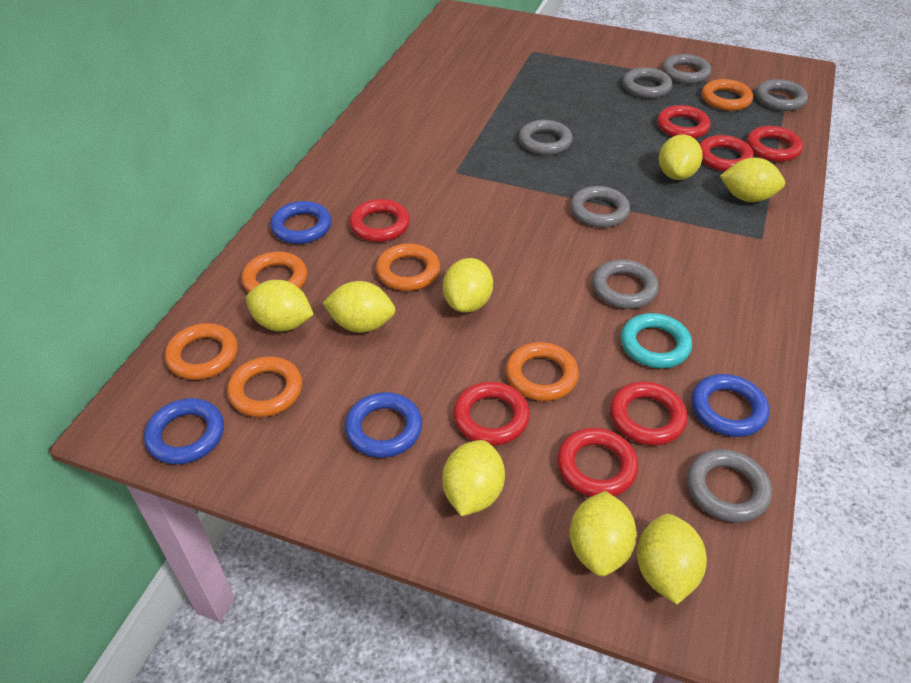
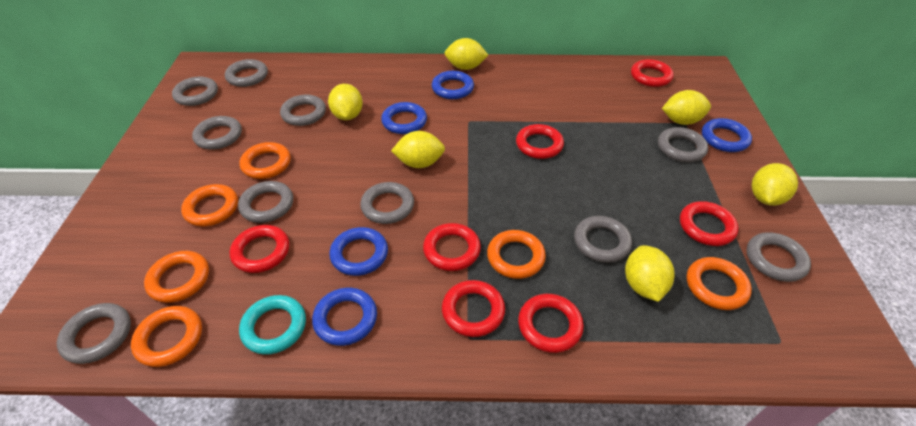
blue ring: 4 -> 5
grey ring: 7 -> 10
yellow lemon: 8 -> 6

